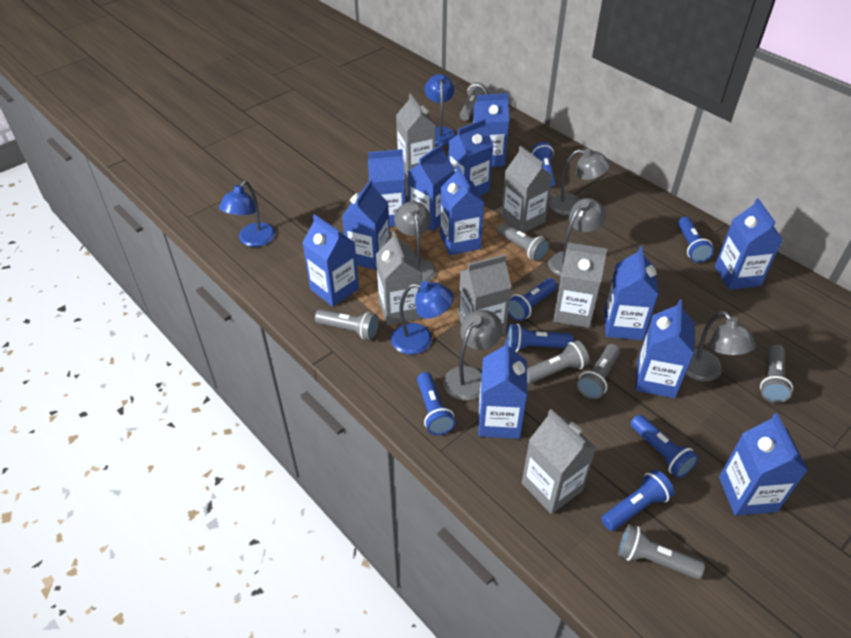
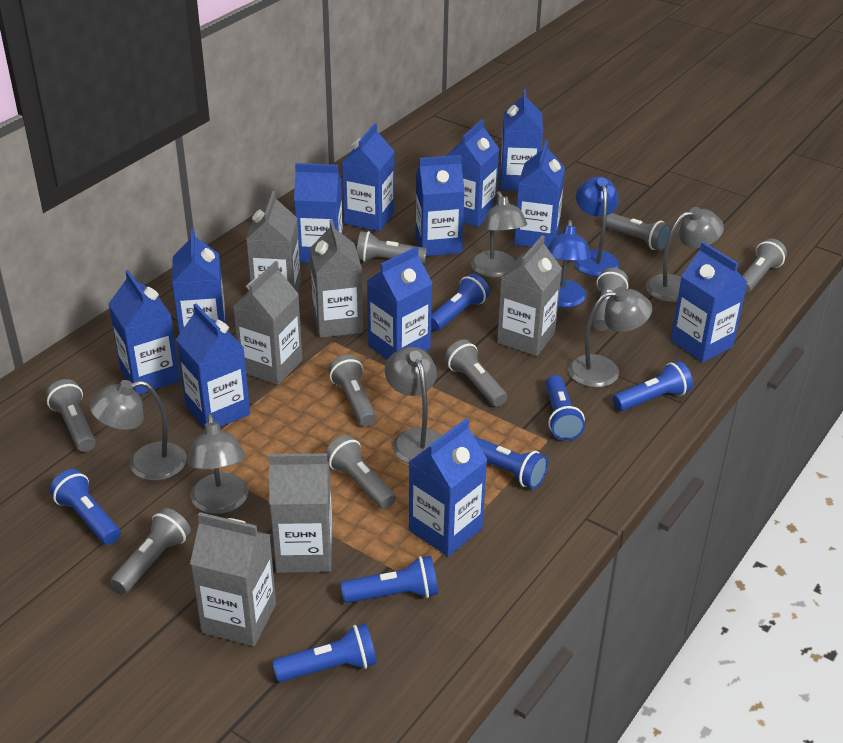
blue lamp: 3 -> 2
grey flashlight: 7 -> 9
grey lamp: 5 -> 6

